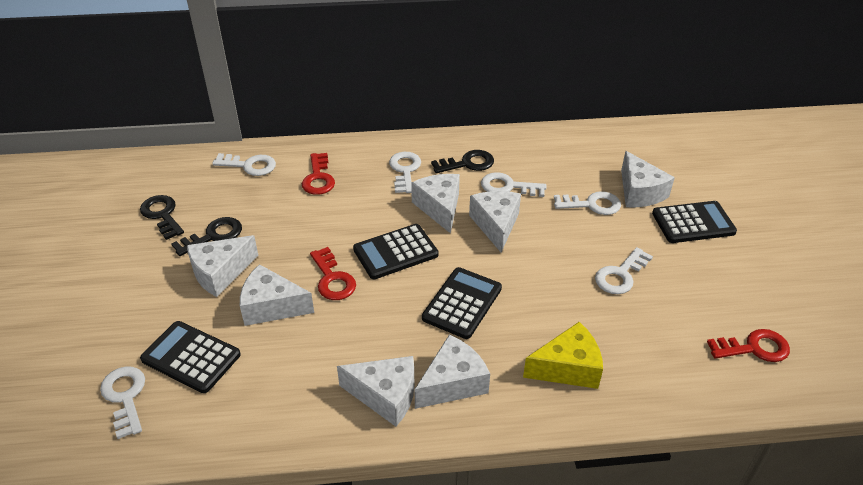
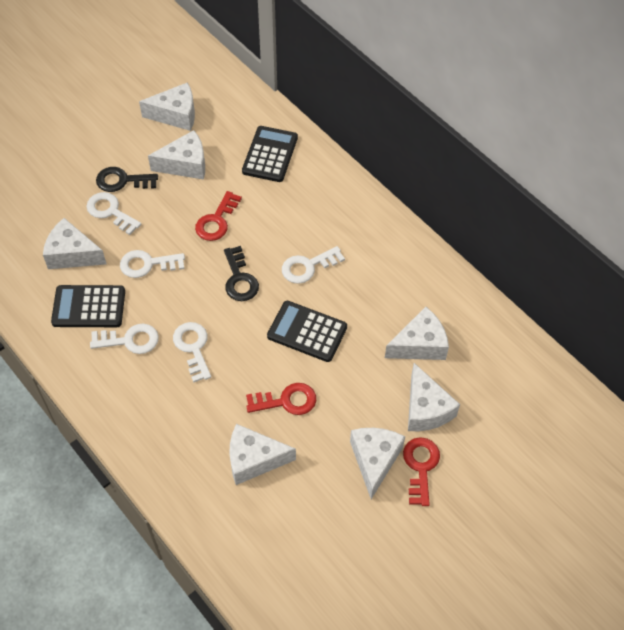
black calculator: 4 -> 3
black key: 3 -> 2
white key: 6 -> 5
yellow cheese: 1 -> 0

